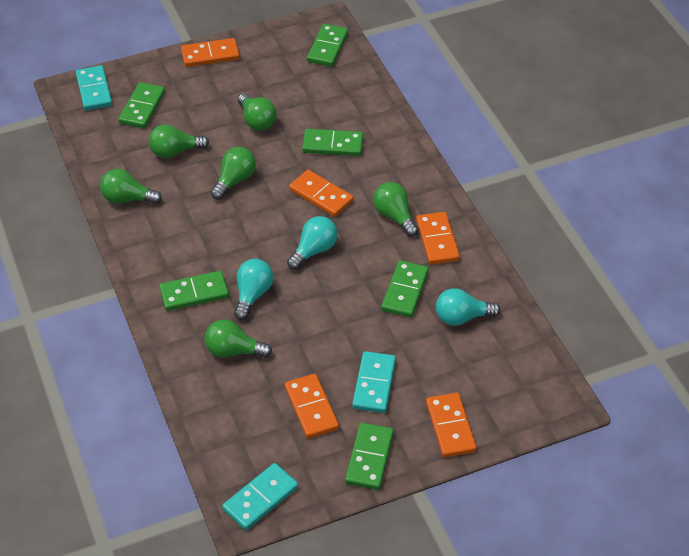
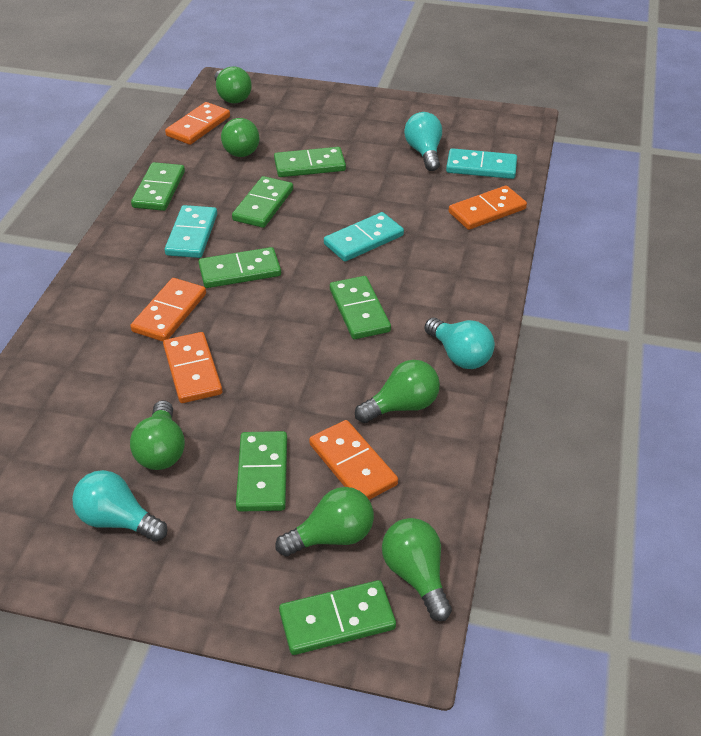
green domino: 6 -> 7

